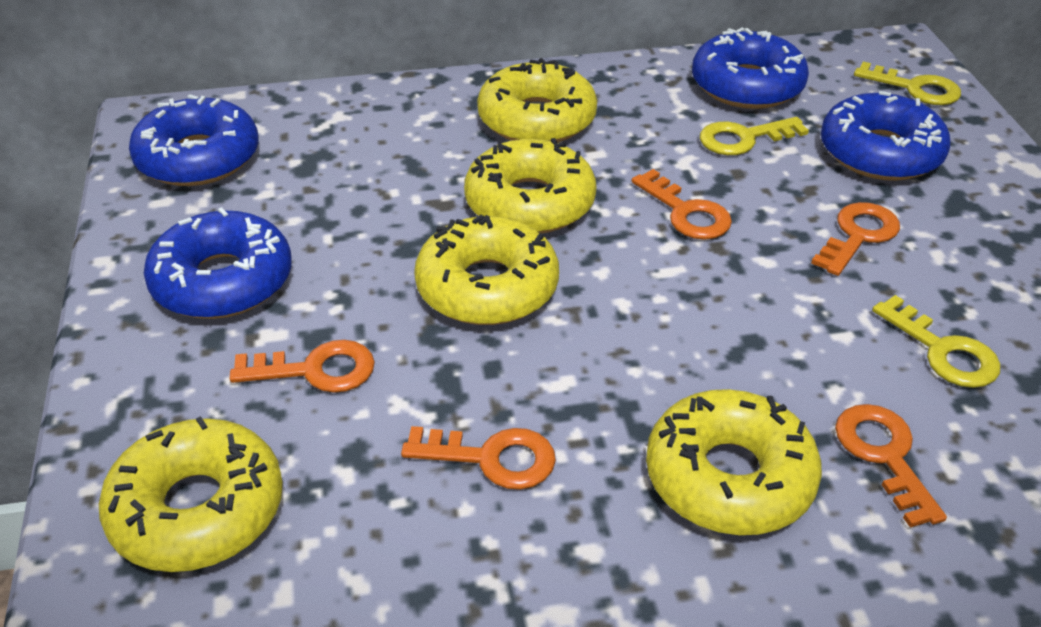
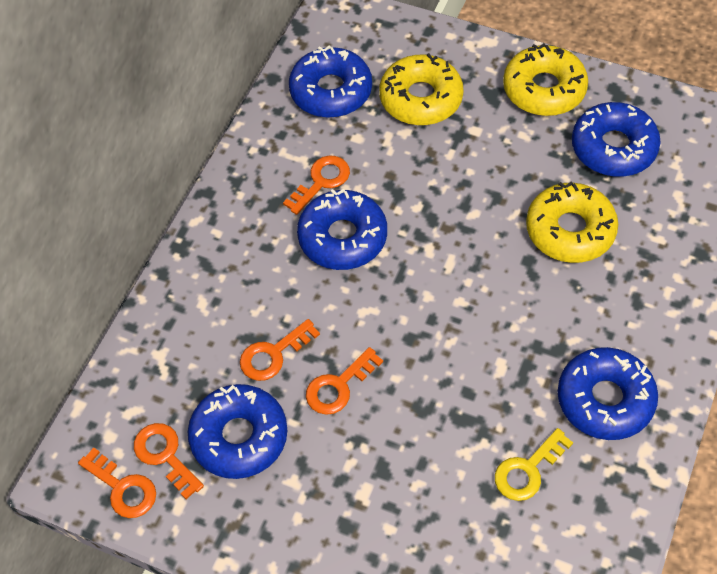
blue donut: 4 -> 5
yellow donut: 5 -> 3
yellow key: 3 -> 1

